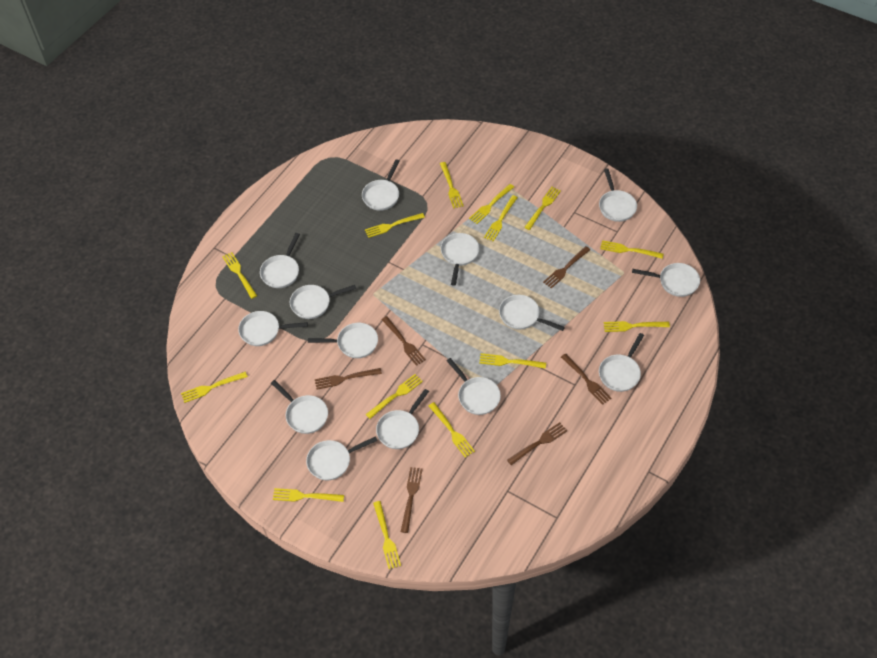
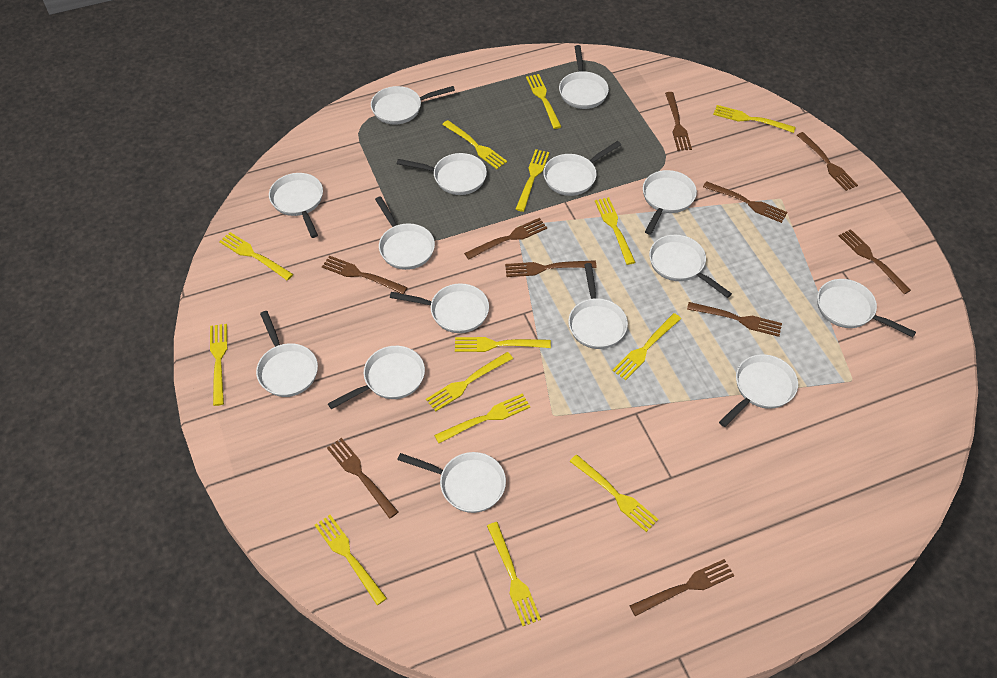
brown fork: 6 -> 10
white pan: 14 -> 15

